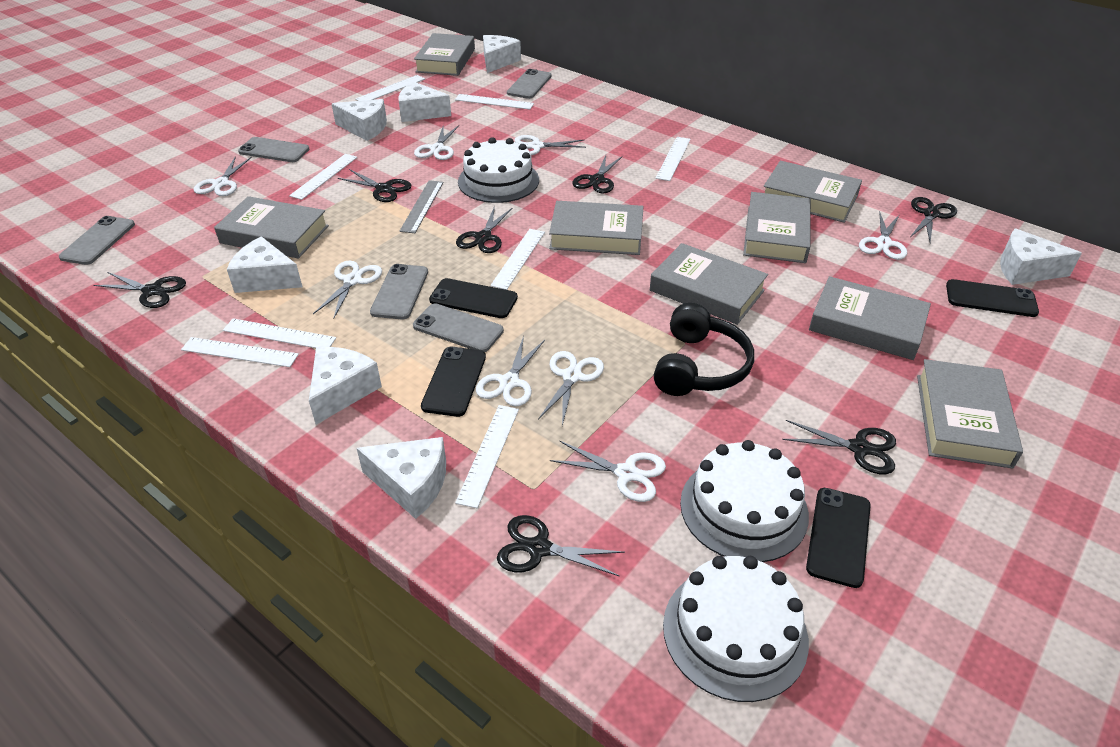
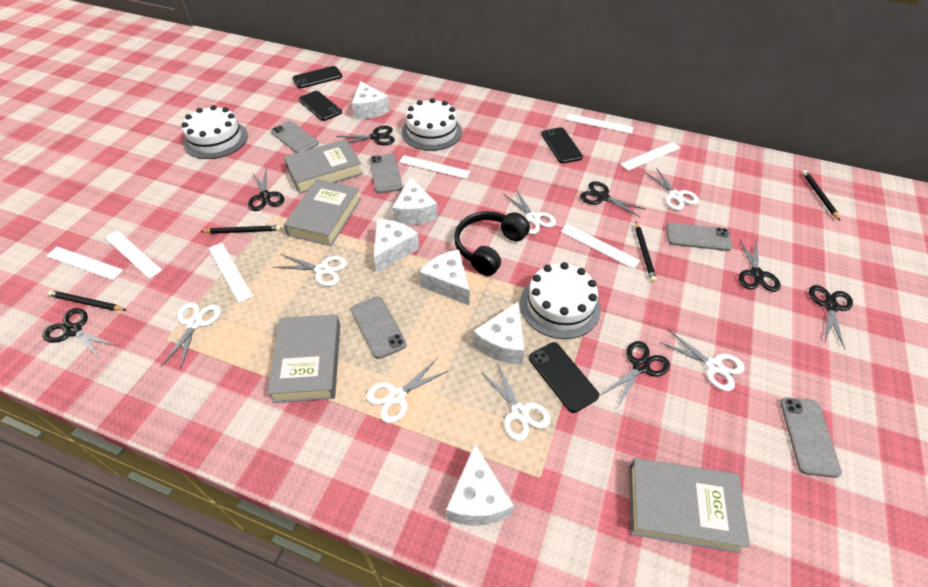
black pencil: 0 -> 4
grey book: 8 -> 4
grey ruler: 1 -> 0
white cheese: 7 -> 6
white ruler: 8 -> 7
white scissors: 8 -> 7

